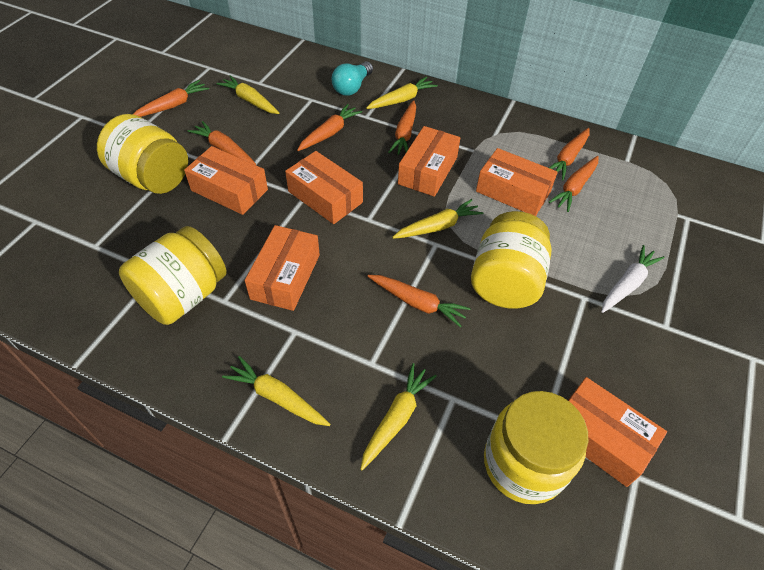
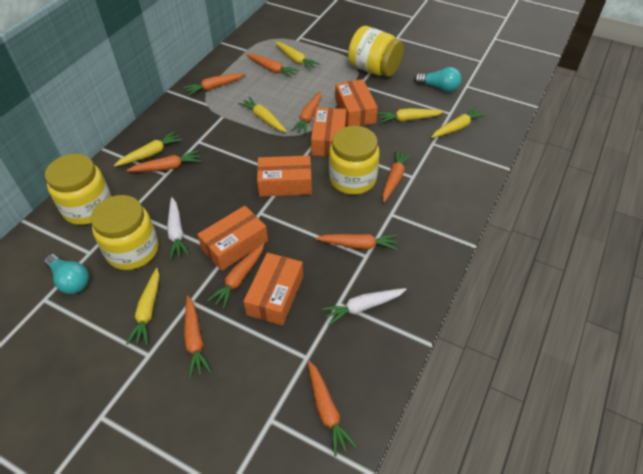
orange box: 6 -> 5
orange carrot: 7 -> 9
turquoise light bulb: 1 -> 2
white carrot: 1 -> 2
yellow carrot: 5 -> 6

